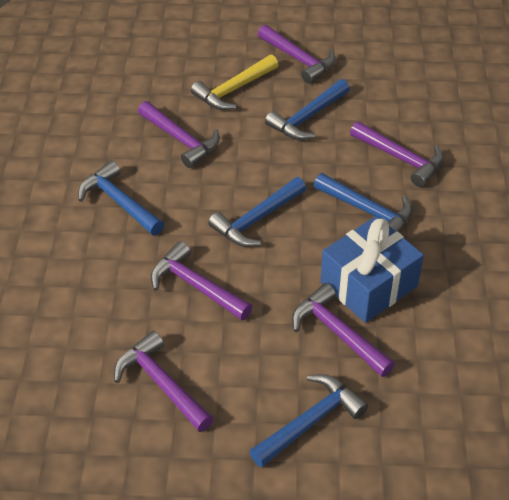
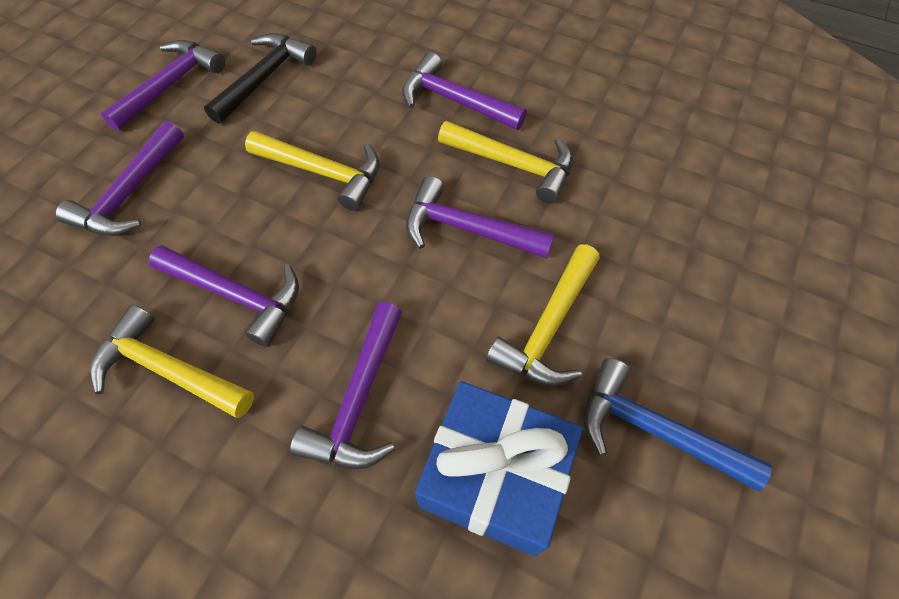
black hammer: 0 -> 1
blue hammer: 5 -> 1
yellow hammer: 1 -> 4

